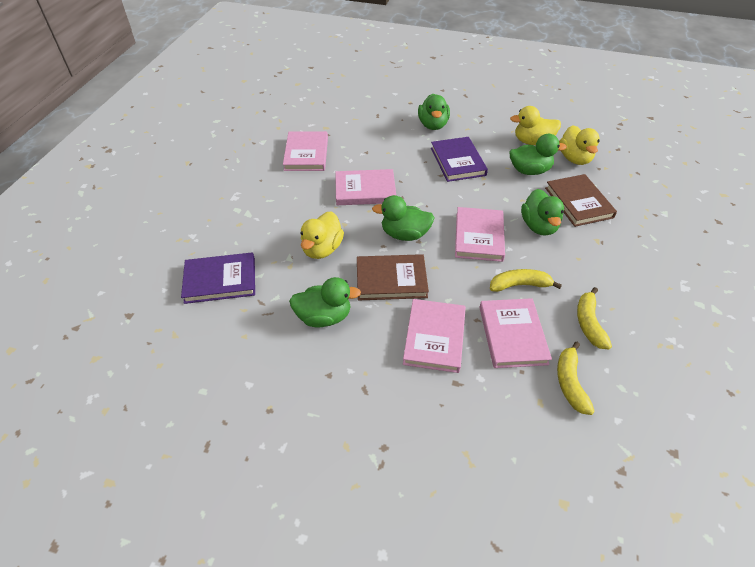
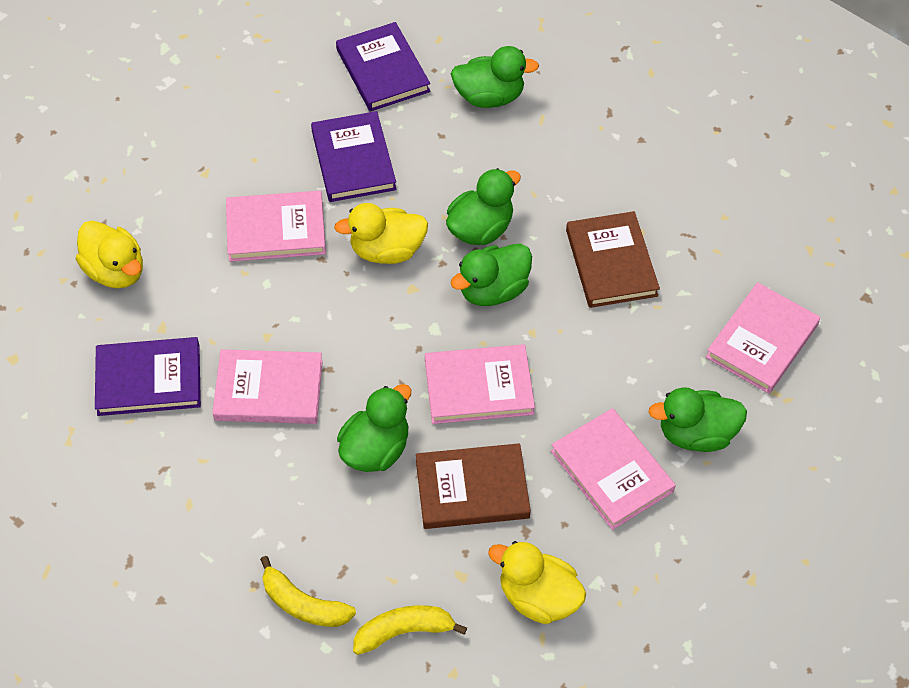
purple book: 2 -> 3
yellow banana: 3 -> 2

